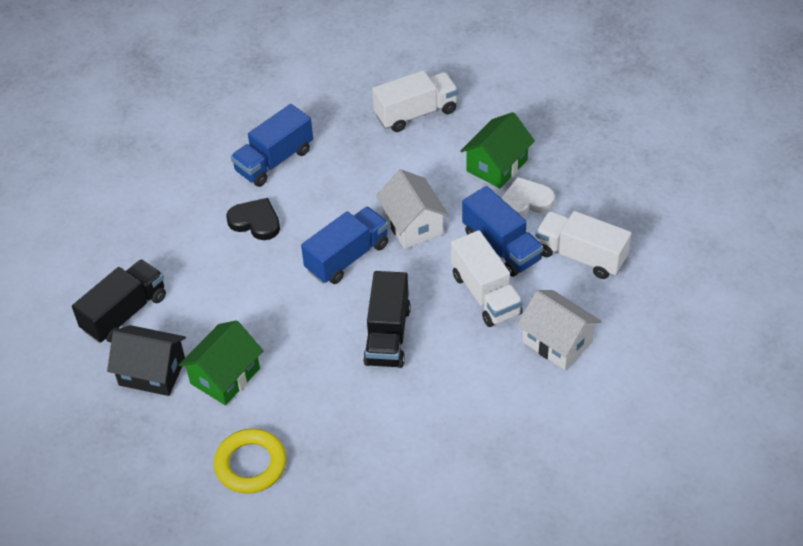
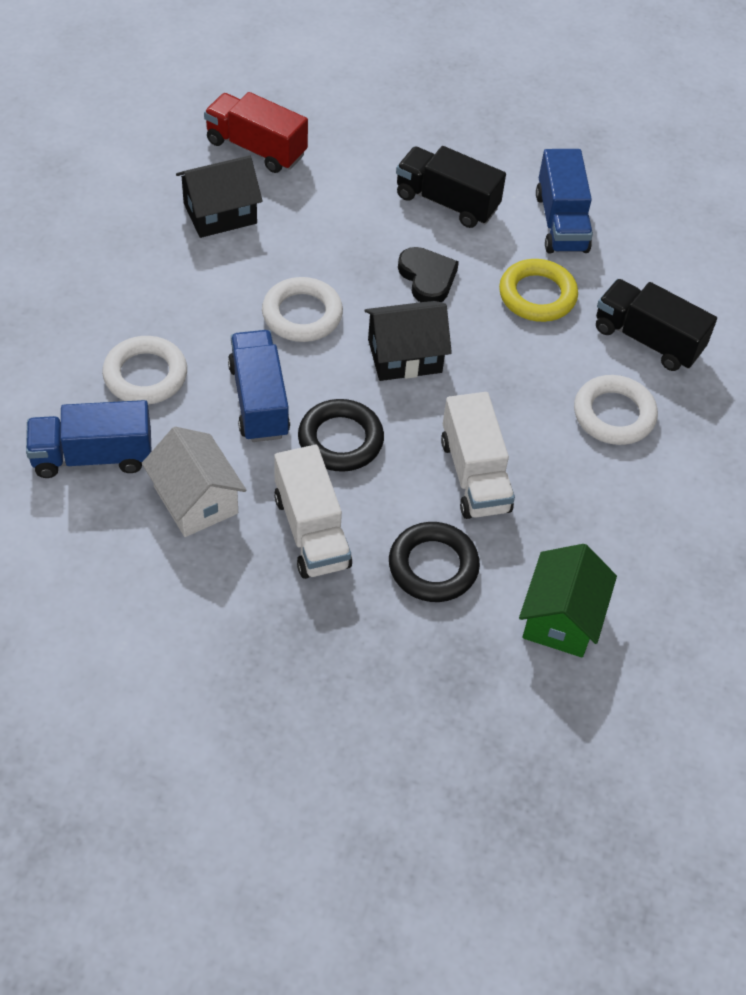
black house: 1 -> 2
black ring: 0 -> 2
green house: 2 -> 1
red truck: 0 -> 1
white heart: 1 -> 0
white house: 2 -> 1
white ring: 0 -> 3
white truck: 3 -> 2

